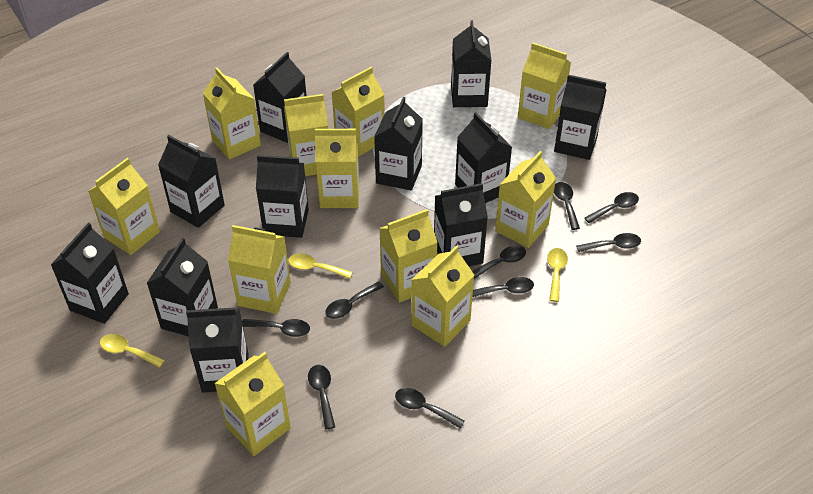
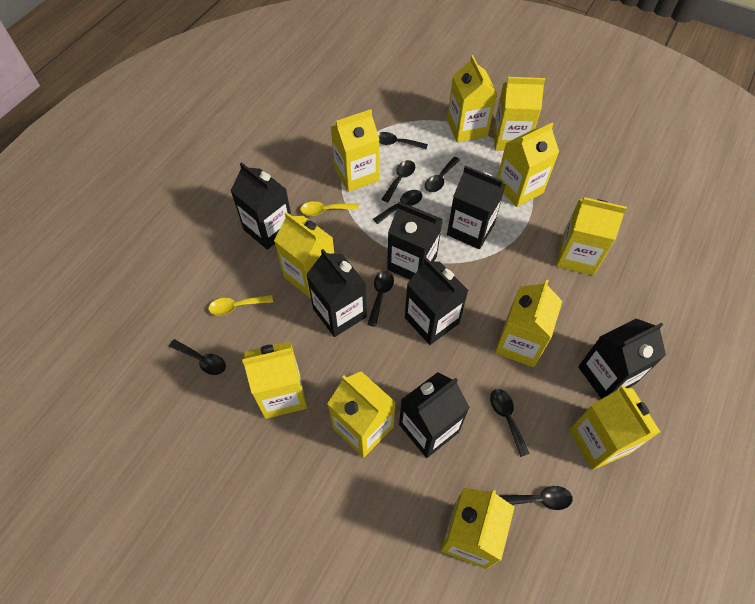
black carton: 11 -> 7
black spoon: 9 -> 8
yellow spoon: 3 -> 2

